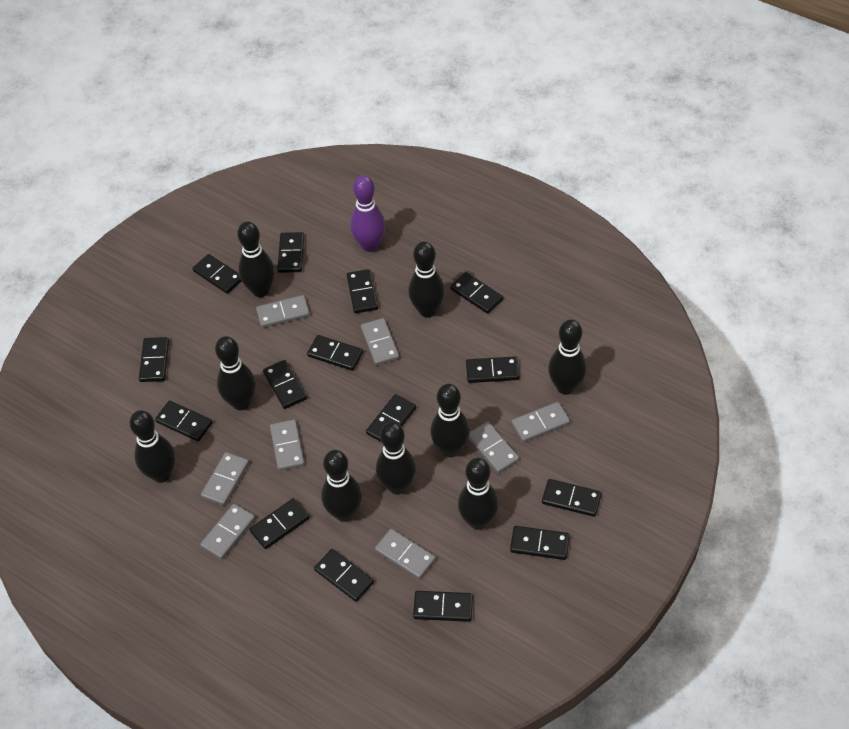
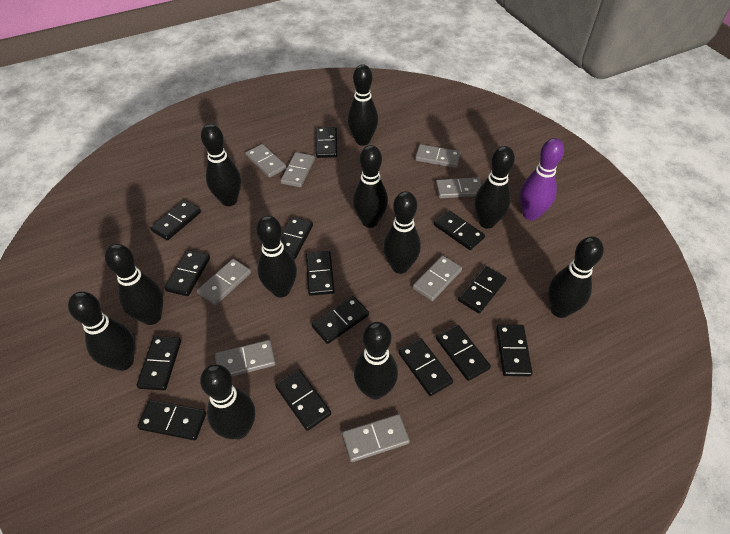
black bowling pin: 9 -> 11
black domino: 15 -> 14

